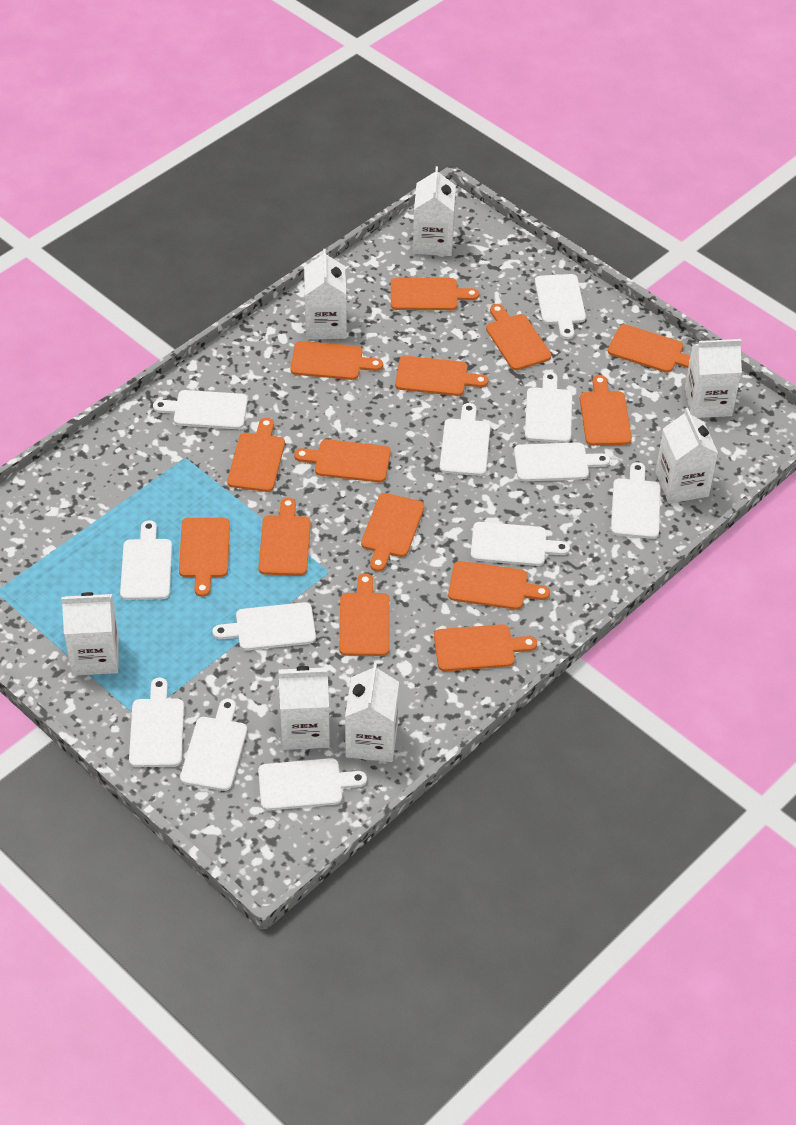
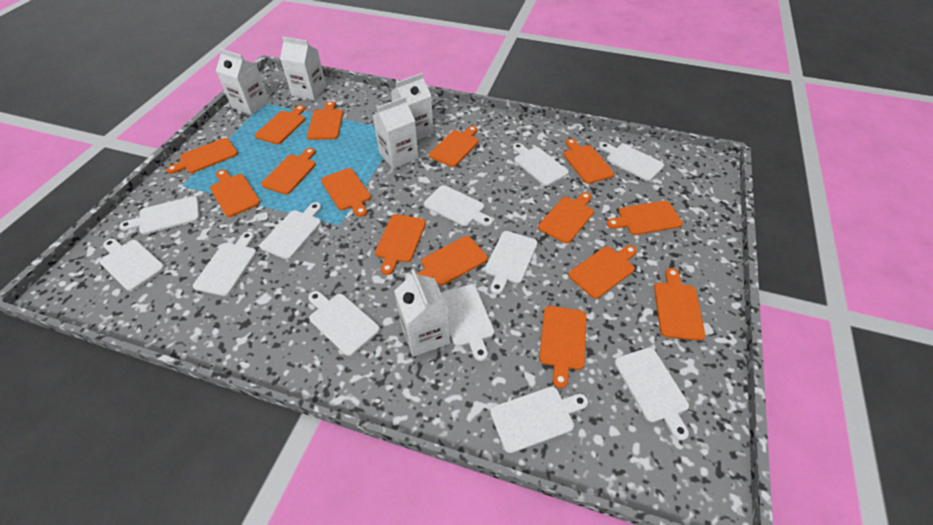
orange cutting board: 14 -> 15
white carton: 7 -> 5

